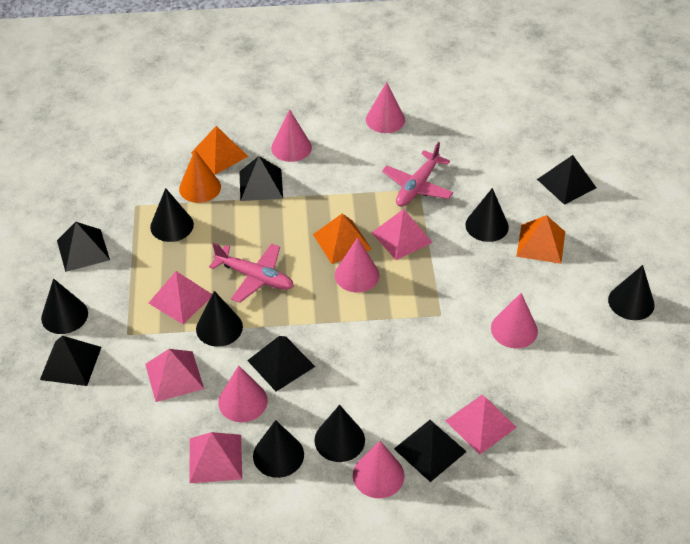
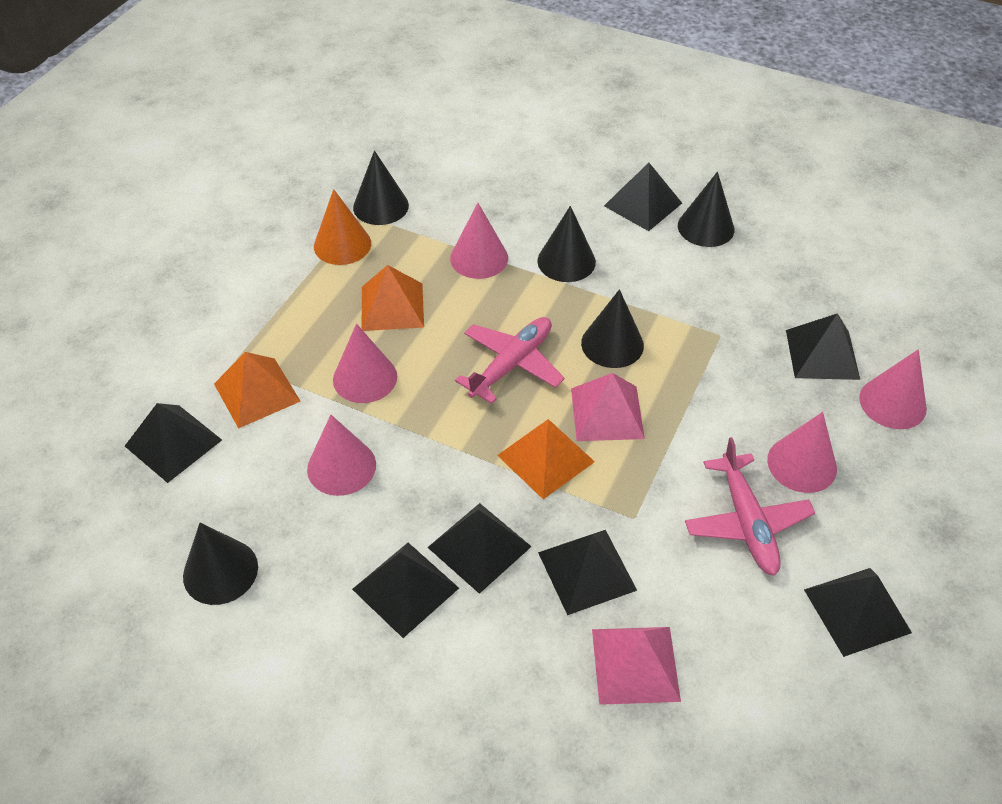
black cone: 7 -> 5
black pyramid: 6 -> 7
pink cone: 6 -> 5
pink pyramid: 5 -> 2

